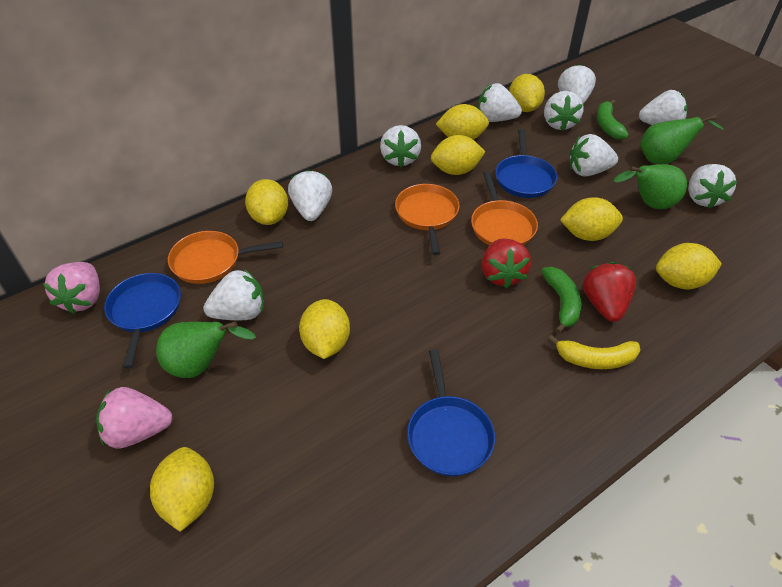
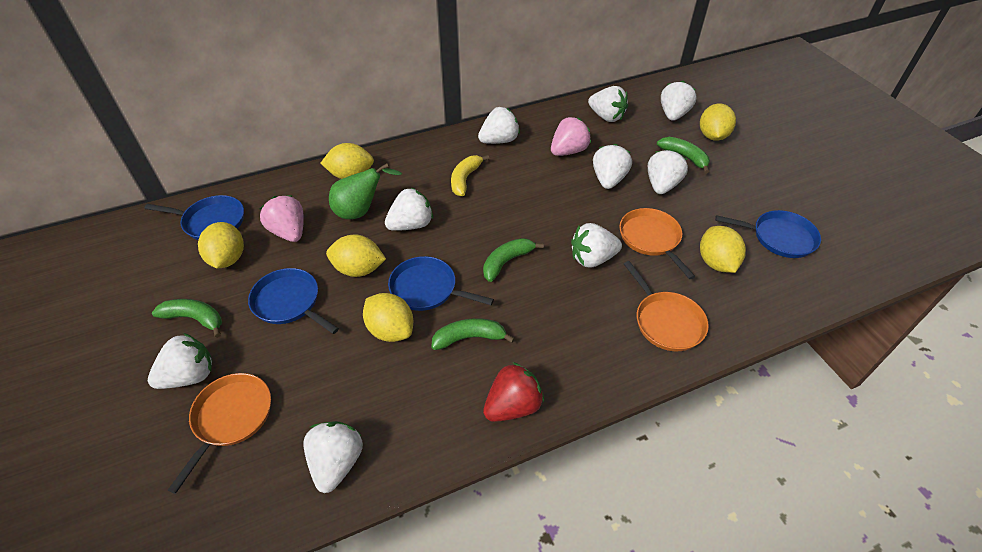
blue pan: 3 -> 4
green banana: 2 -> 4
green pear: 3 -> 1
red strawberry: 2 -> 1
yellow lemon: 8 -> 6

